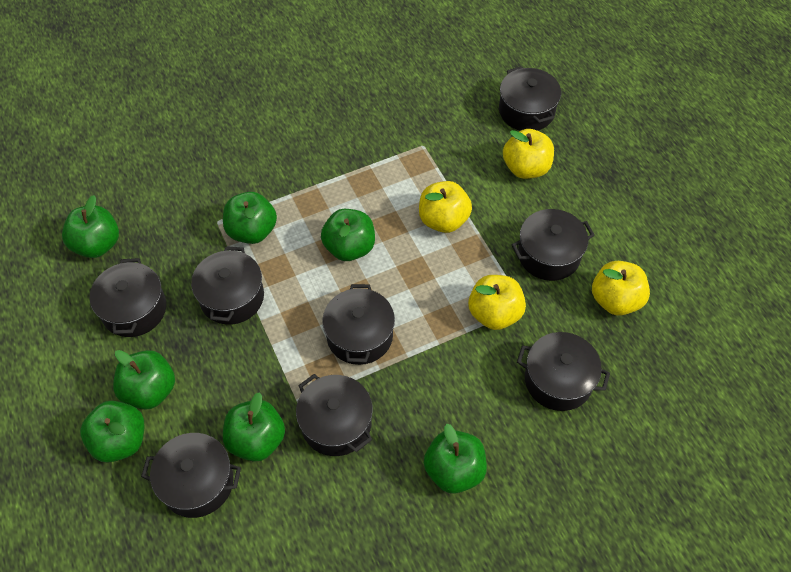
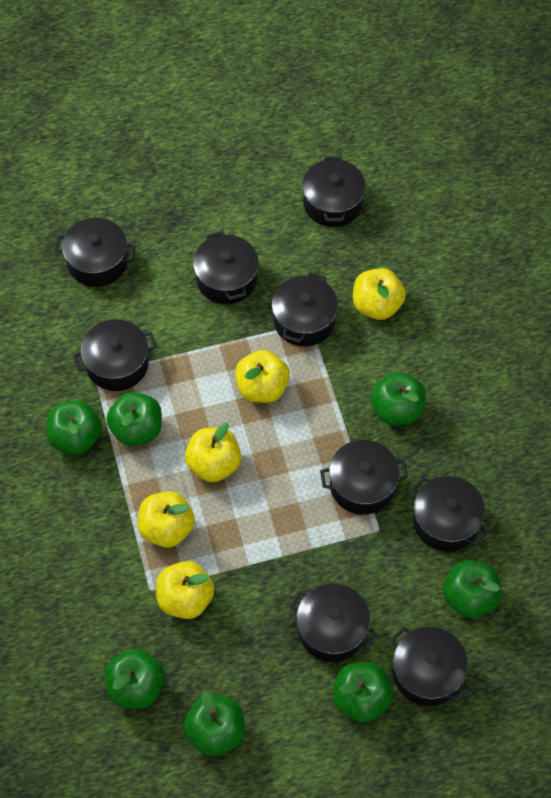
black pot: 8 -> 9
yellow apple: 4 -> 5

